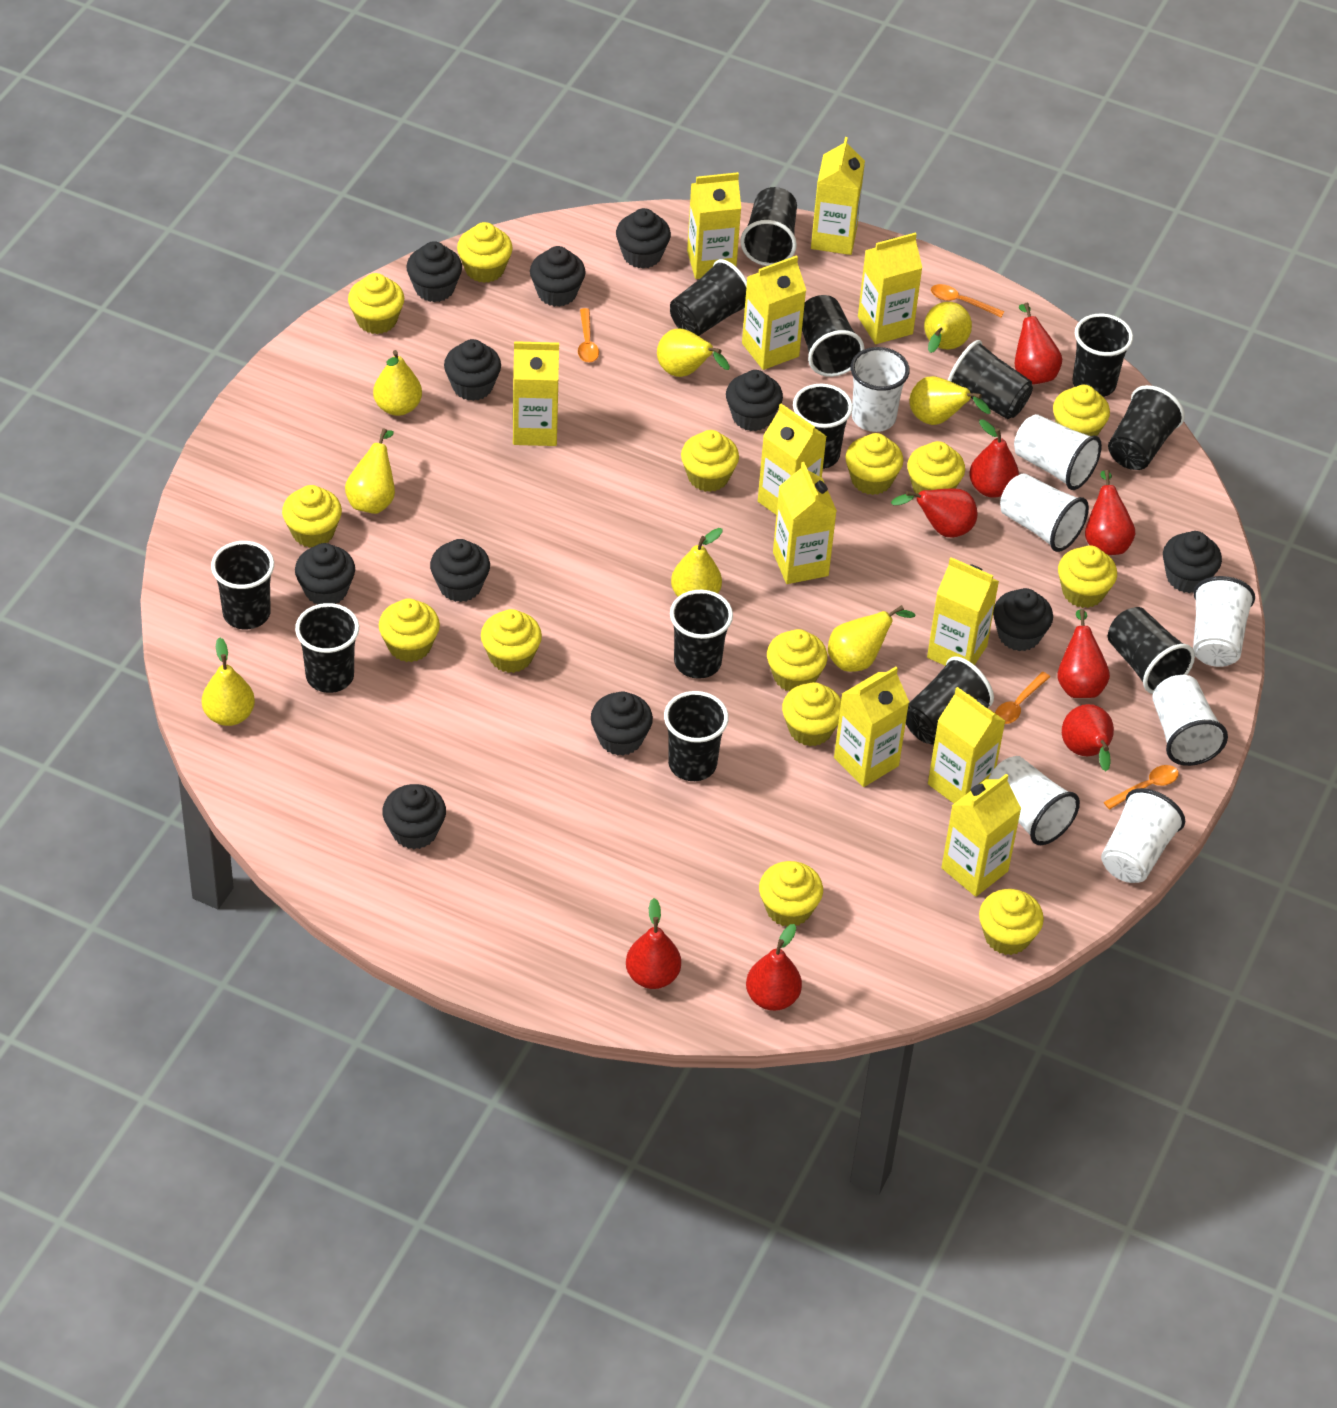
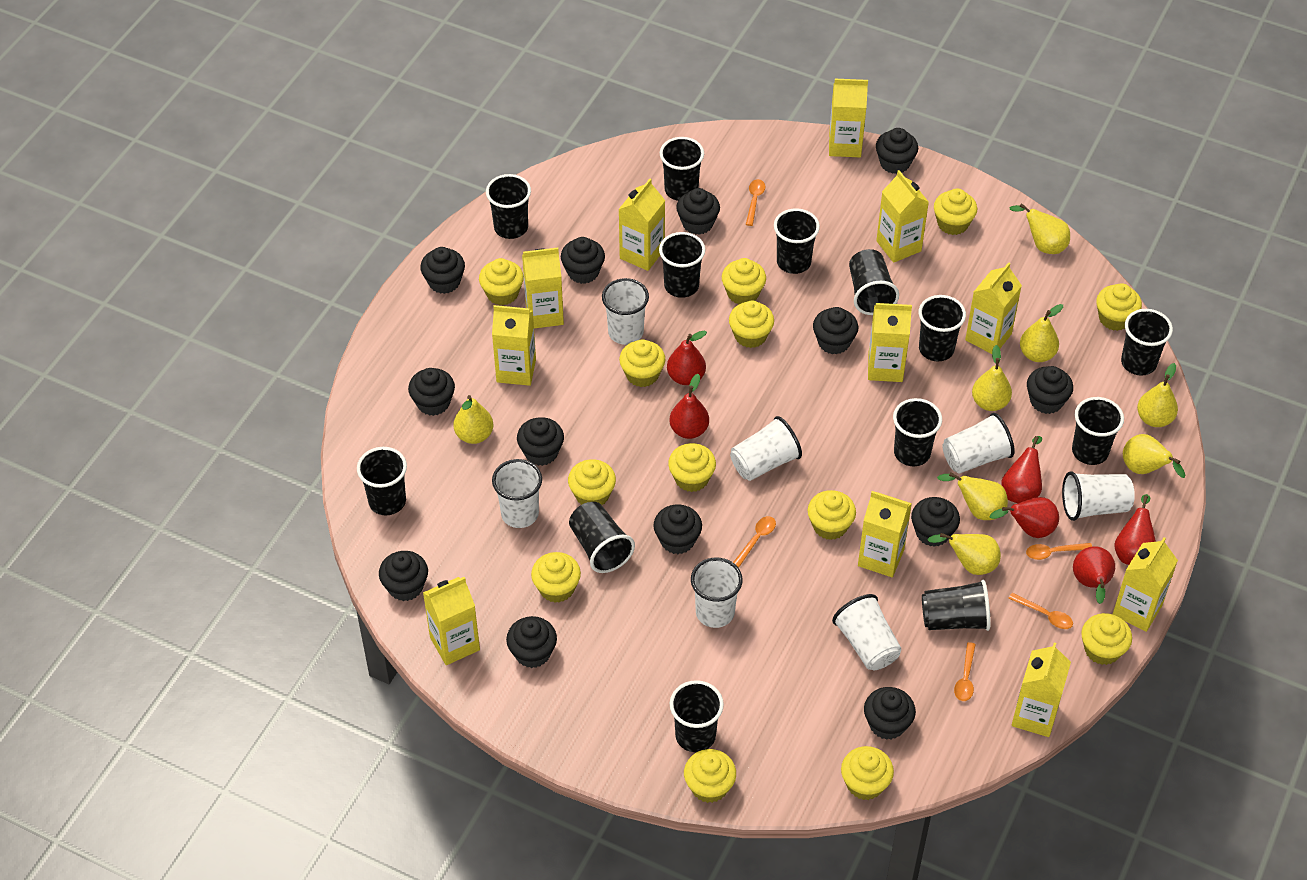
black cupcake: 11 -> 13
orange spoon: 4 -> 5
red pear: 8 -> 6
yellow cupcake: 14 -> 13

